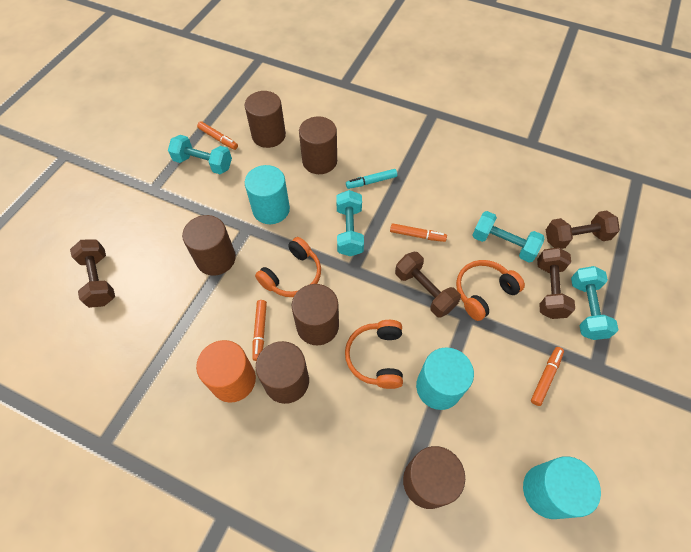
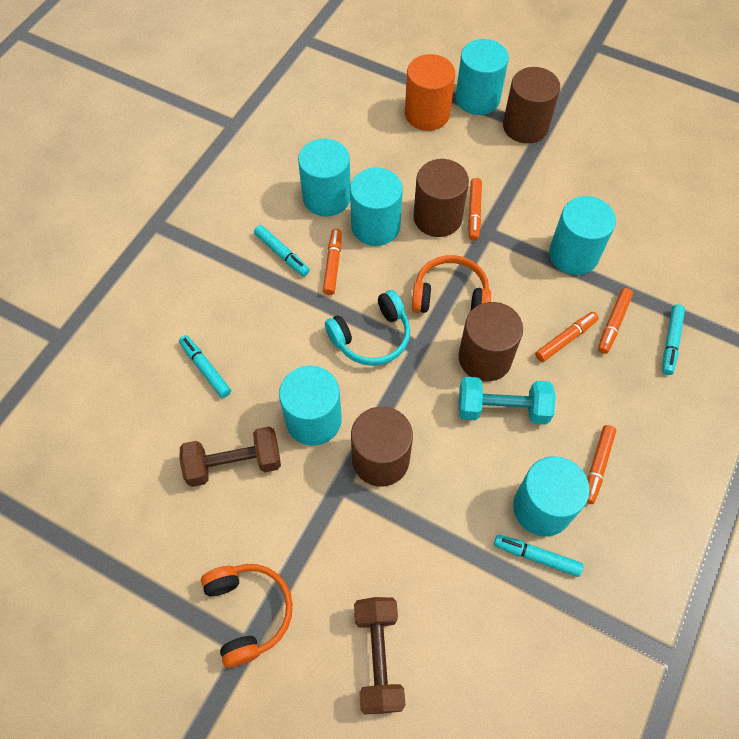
brown cylinder: 6 -> 4
brown dumbbell: 4 -> 2
orange headphones: 3 -> 2
orange marker: 4 -> 5
turquoise cylinder: 3 -> 6
turquoise dumbbell: 4 -> 1
turquoise headphones: 0 -> 1
turquoise marker: 1 -> 4

